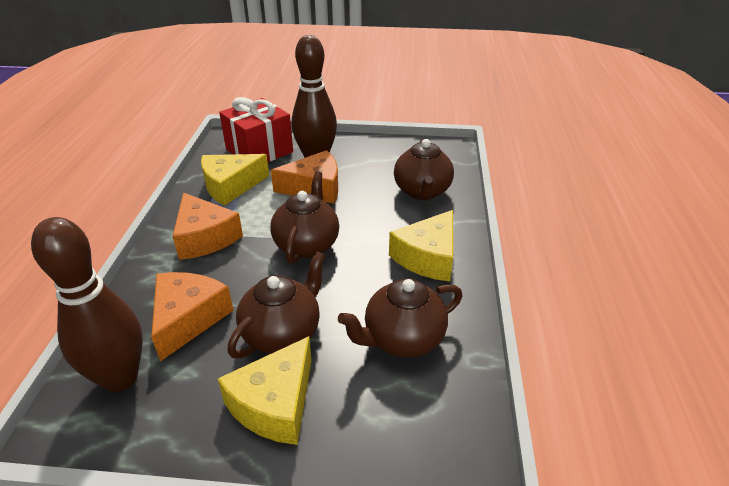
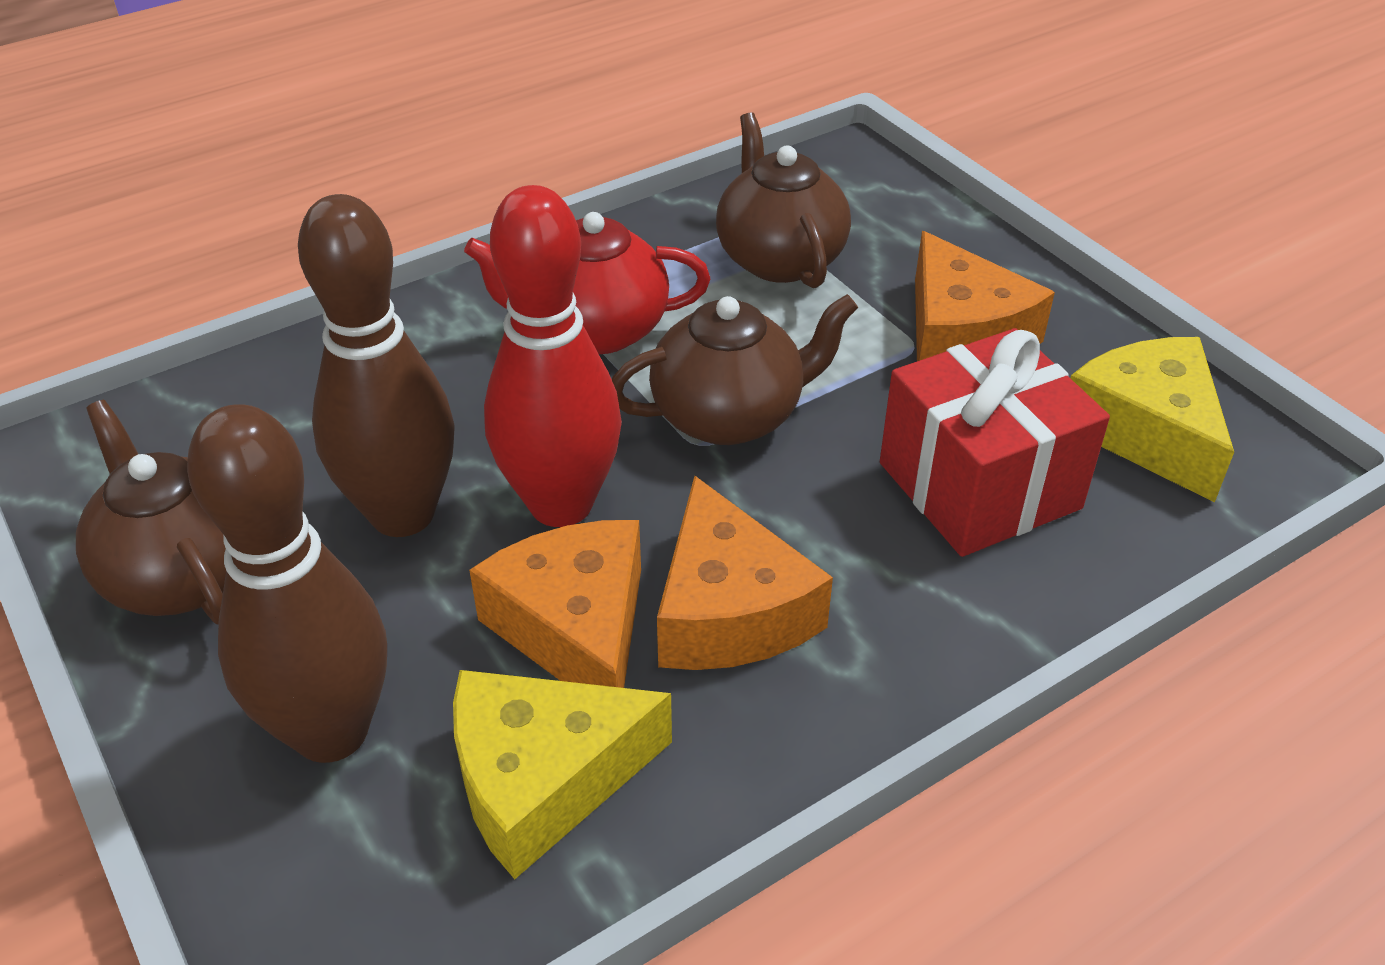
brown teapot: 4 -> 3
red bowling pin: 0 -> 1
red teapot: 0 -> 1
yellow cheese: 3 -> 2

